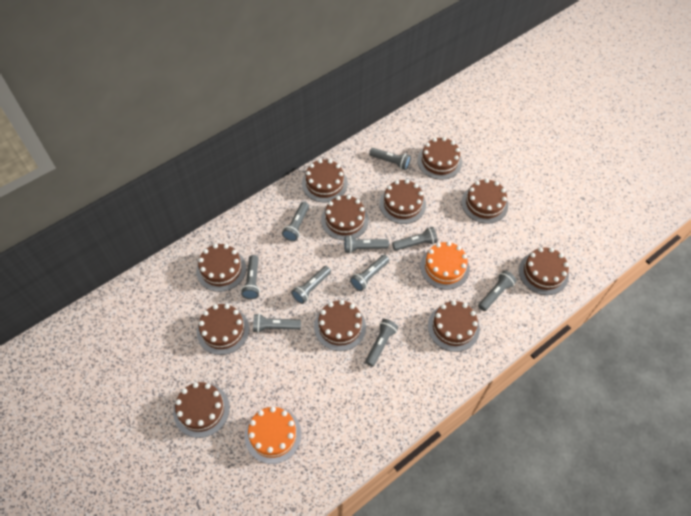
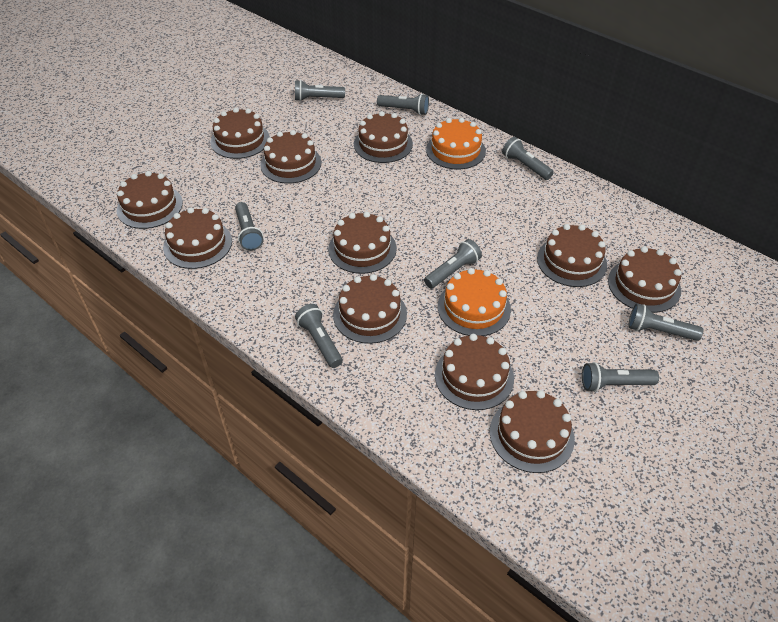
grey flashlight: 10 -> 8

